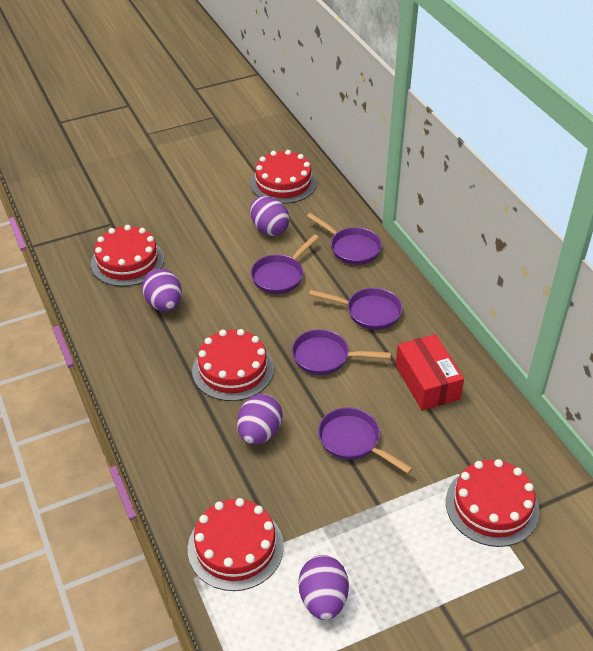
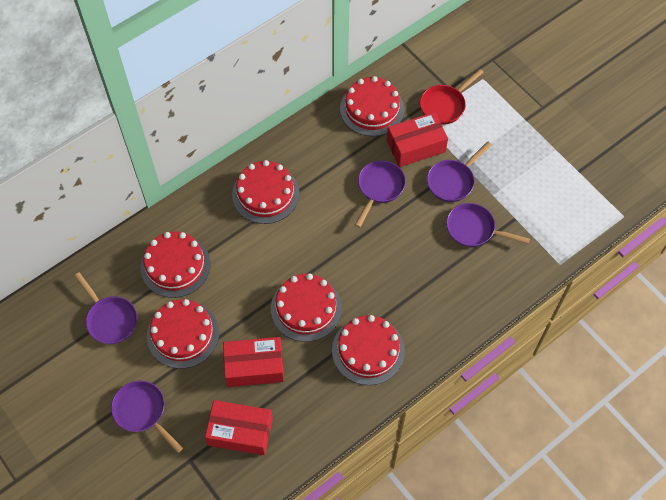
purple egg: 4 -> 0
red box: 1 -> 3
red cake: 5 -> 6
red pan: 0 -> 1

